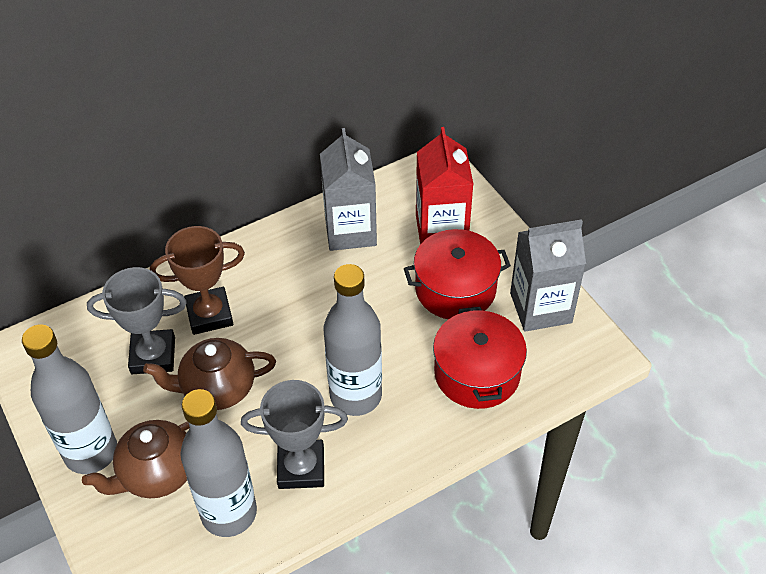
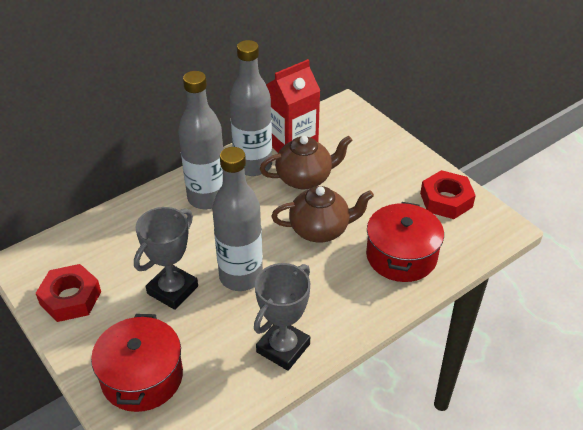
brown trophy: 1 -> 0
grey carton: 2 -> 0
red nut: 0 -> 2

